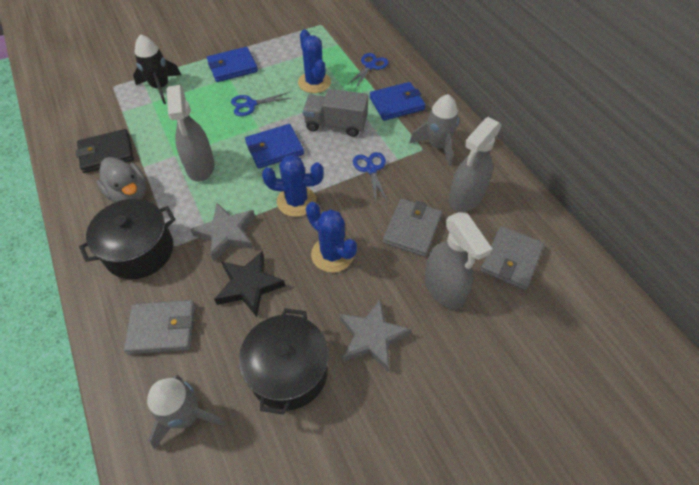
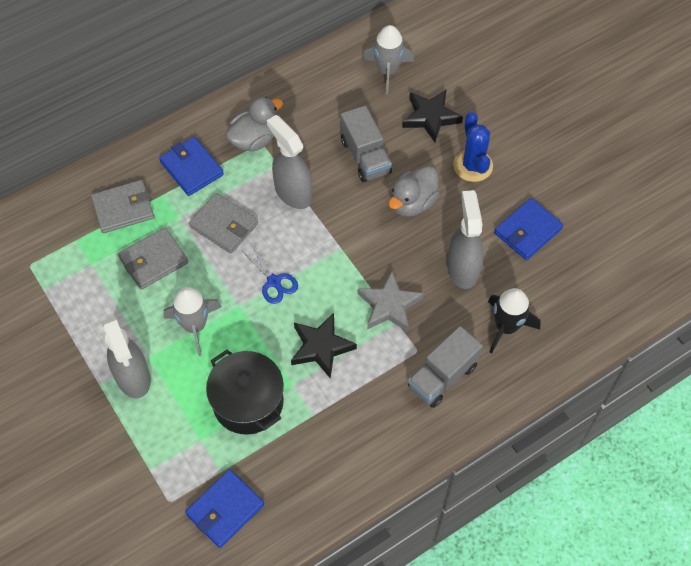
black pot: 2 -> 1
black star: 1 -> 2
black wallet: 1 -> 0
blue cactus: 3 -> 1
blue scissors: 3 -> 1
grey duck: 1 -> 2
grey star: 2 -> 1
grey truck: 1 -> 2

